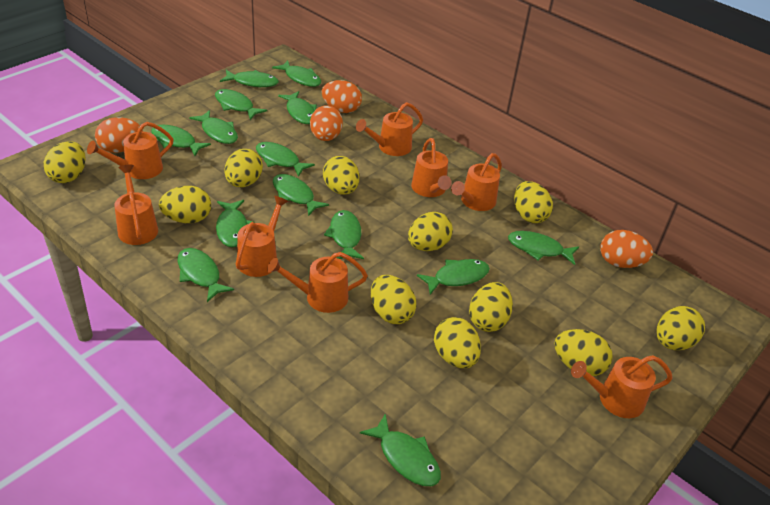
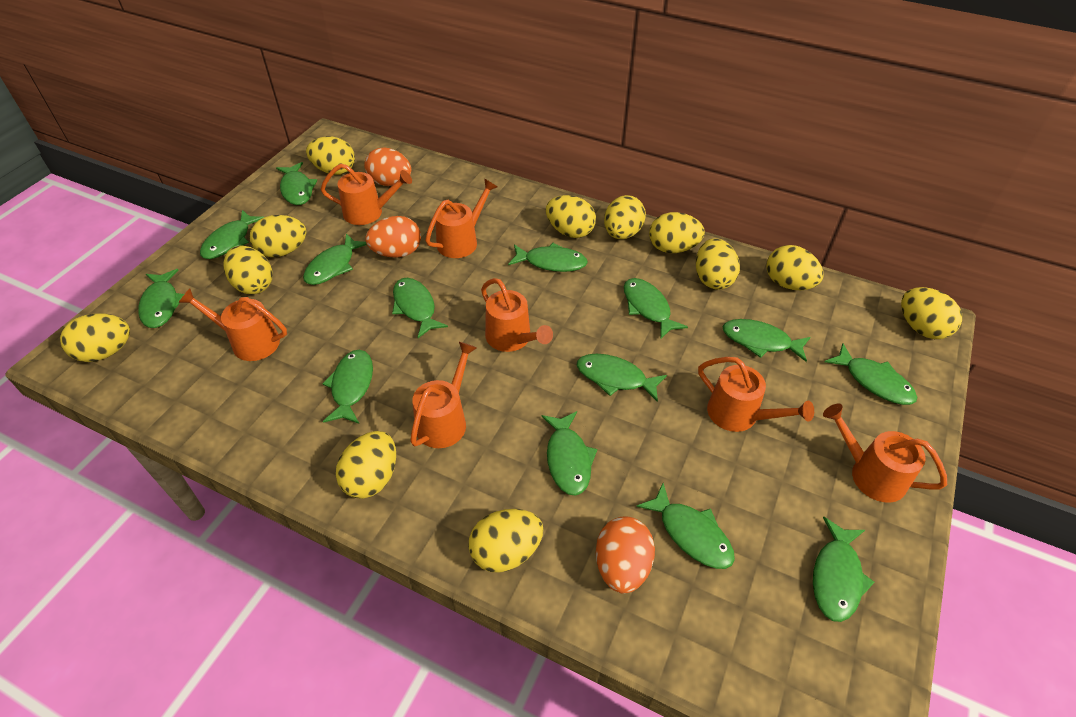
orange egg: 4 -> 3
orange watering can: 8 -> 7
yellow egg: 11 -> 12

